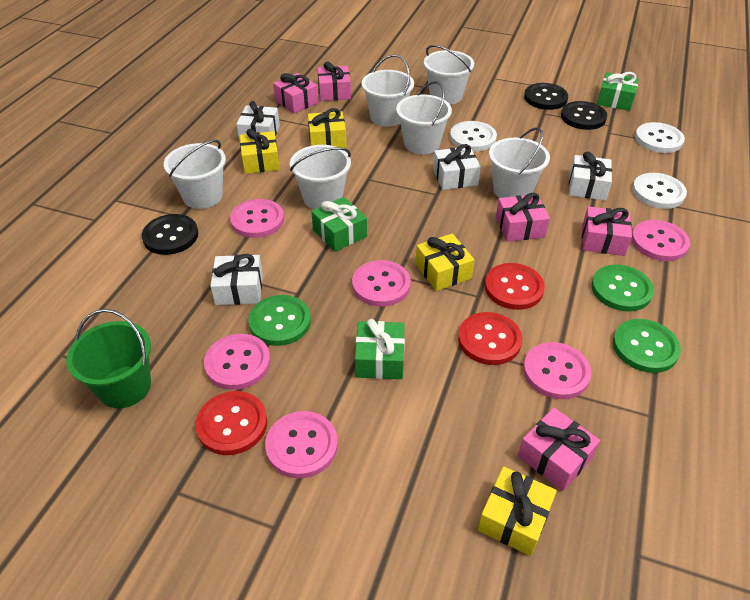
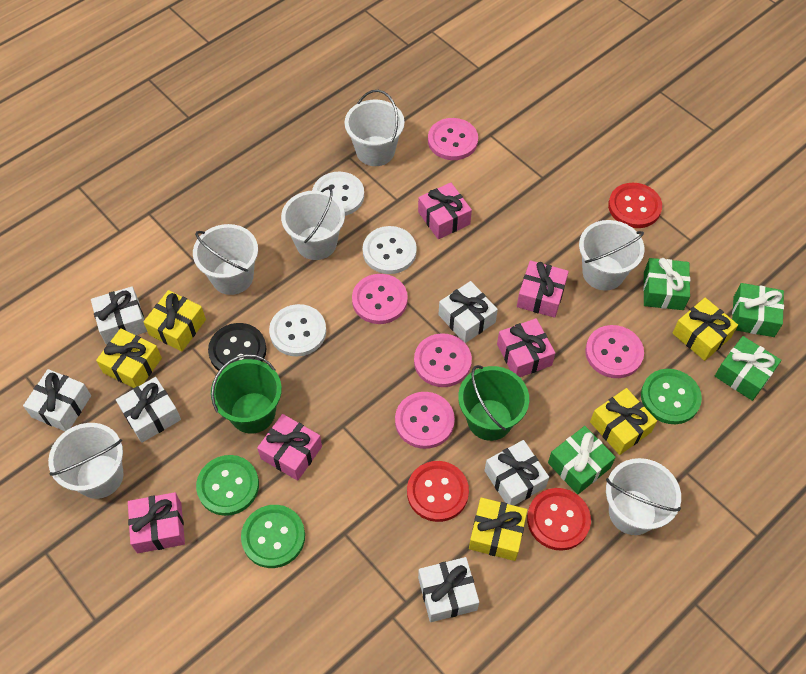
black button: 3 -> 1
green bucket: 1 -> 2
green gift: 3 -> 4
pink button: 6 -> 5
white gift: 4 -> 6
yellow gift: 4 -> 5

